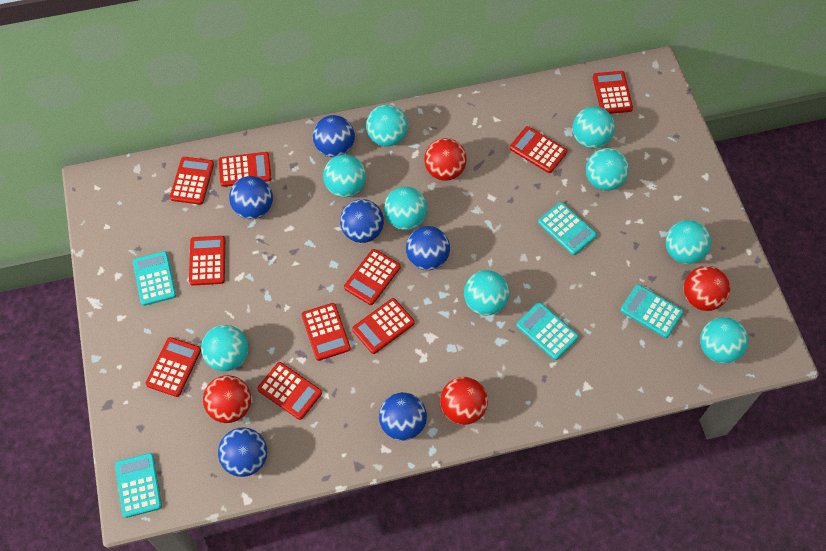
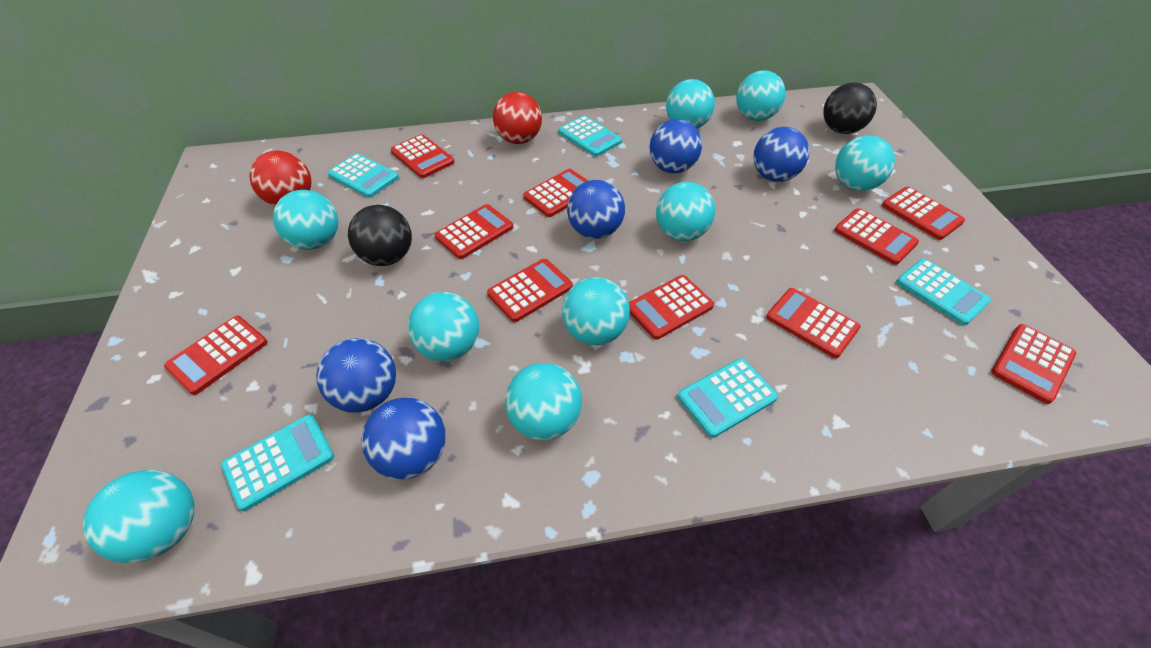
black ball: 0 -> 2
blue ball: 6 -> 5
red ball: 4 -> 2

